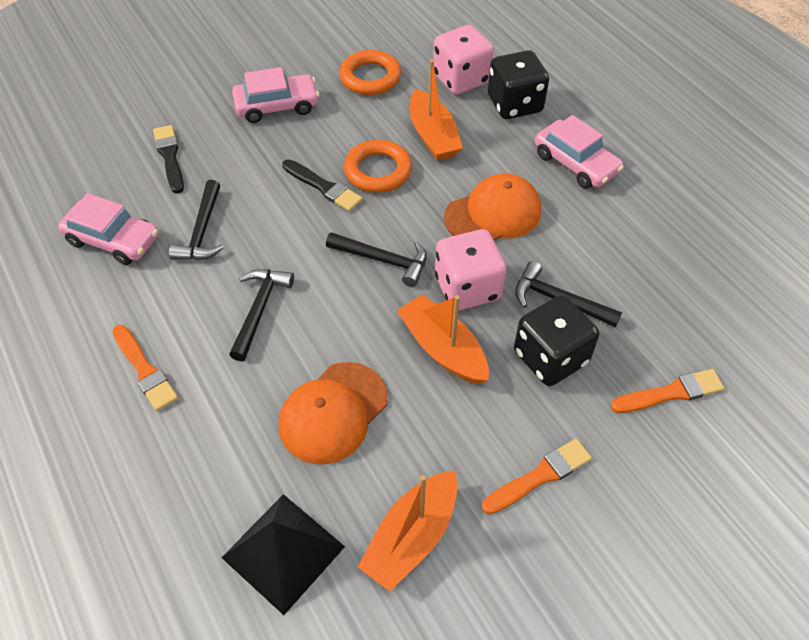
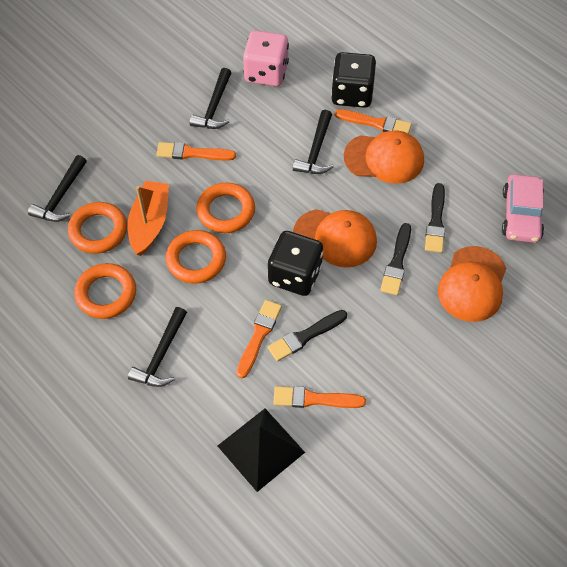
black brush: 2 -> 3
orange boat: 3 -> 1
orange brush: 3 -> 4
orange cap: 2 -> 3
orange ring: 2 -> 4
pink car: 3 -> 1
pink dice: 2 -> 1

